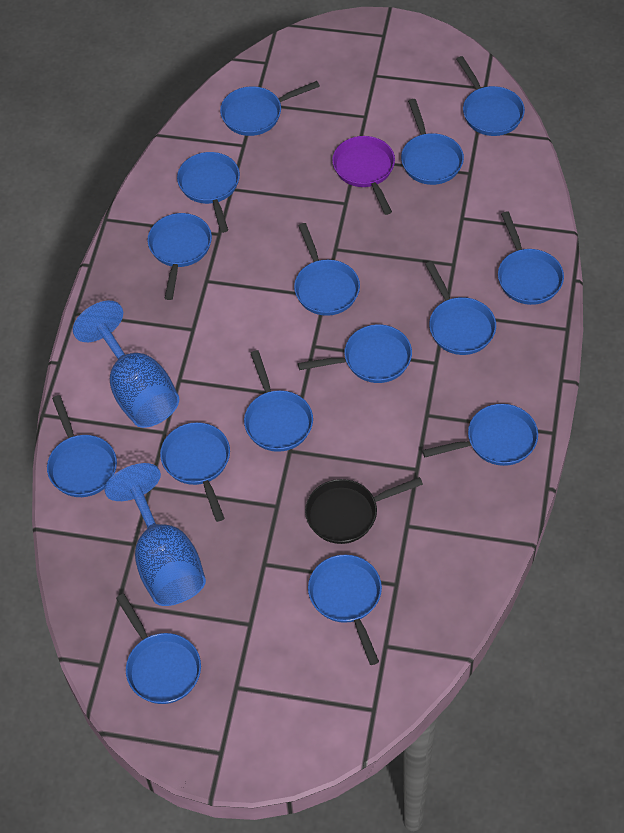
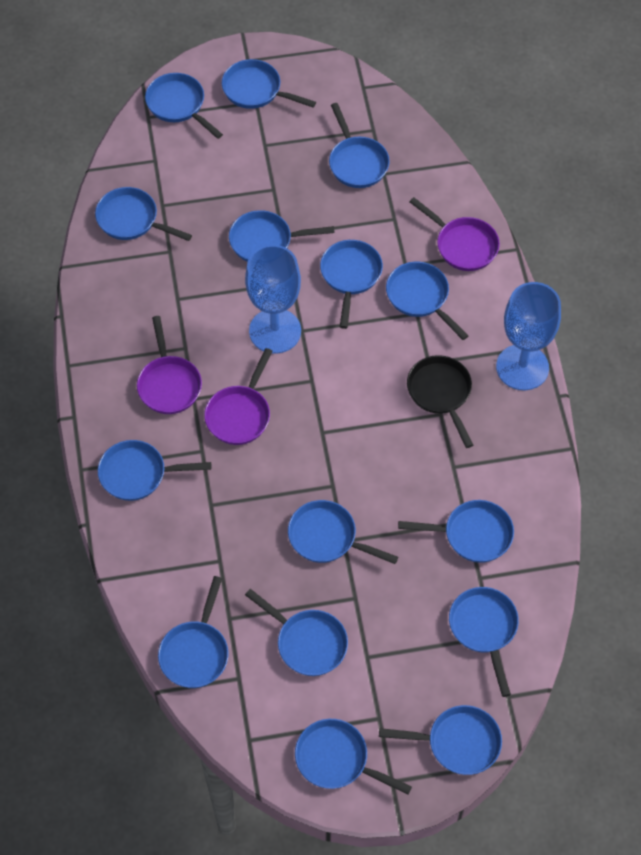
purple pan: 1 -> 3

